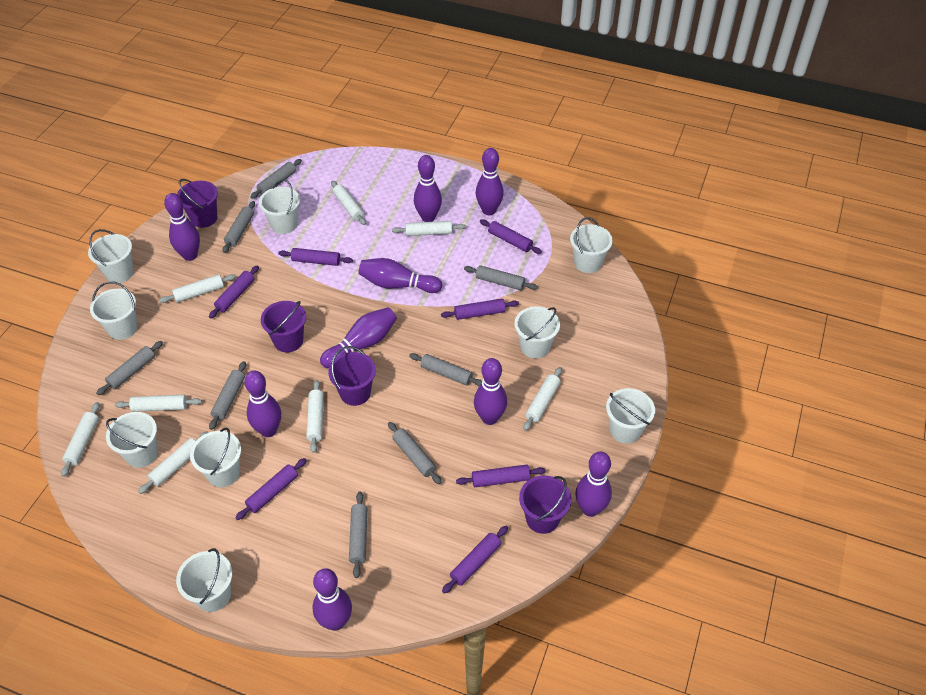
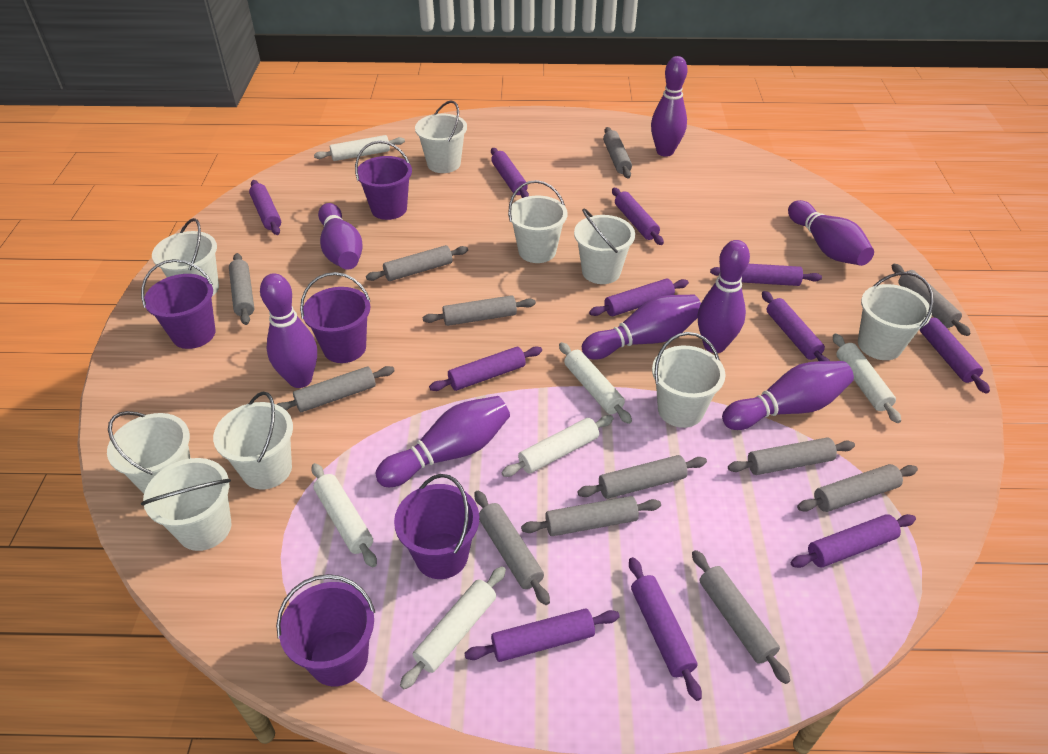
grey rolling pin: 8 -> 12
purple bowling pin: 9 -> 8
purple bucket: 4 -> 5
purple rolling pin: 7 -> 11
white rolling pin: 8 -> 6

